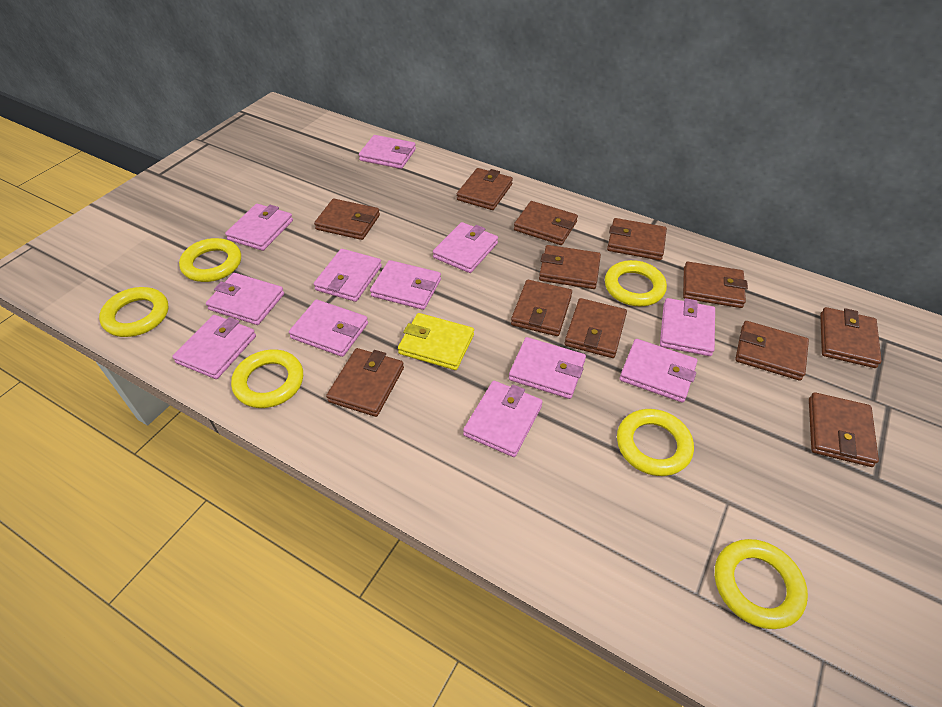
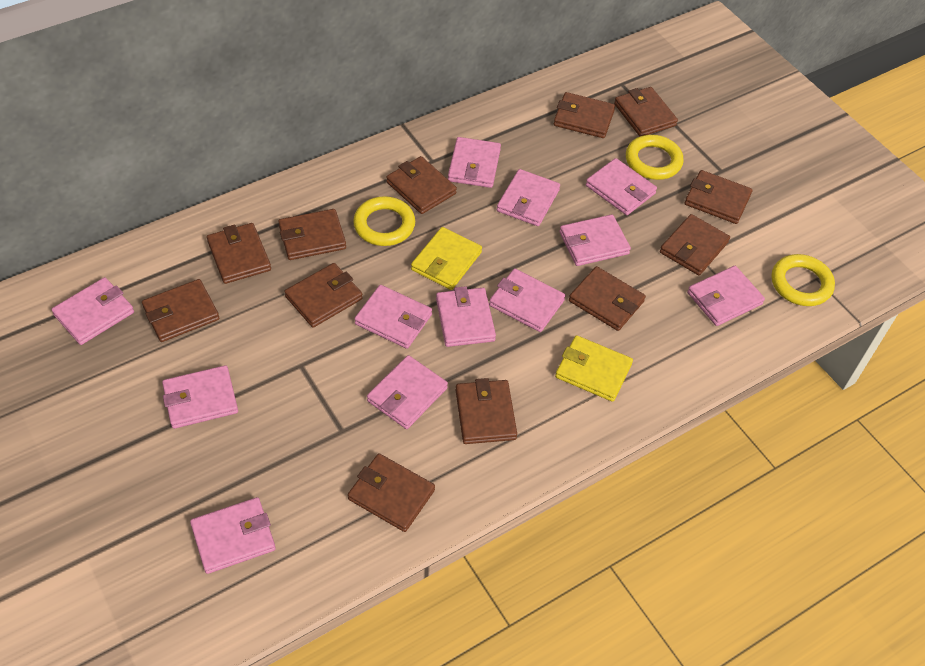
yellow ring: 6 -> 3
yellow wallet: 1 -> 2

